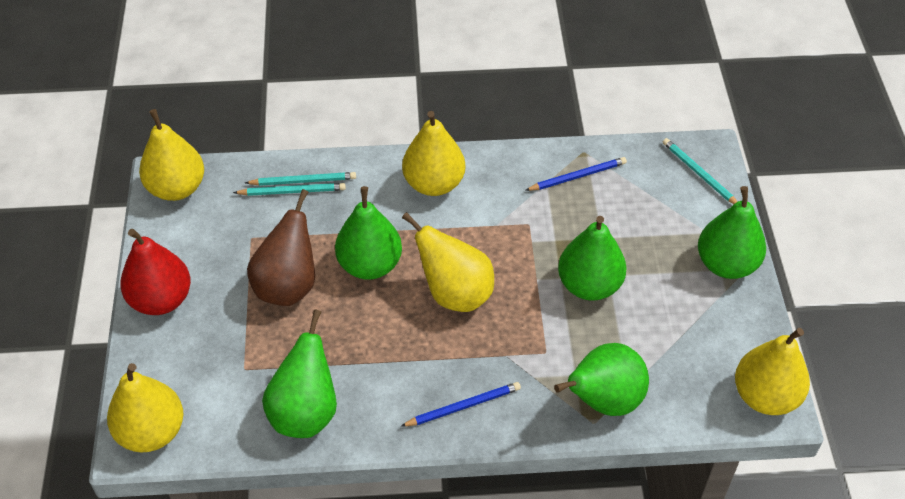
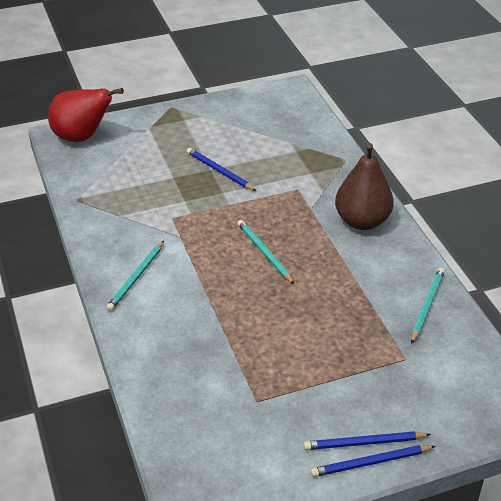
blue pencil: 2 -> 3
green pear: 5 -> 0
yellow pear: 5 -> 0

